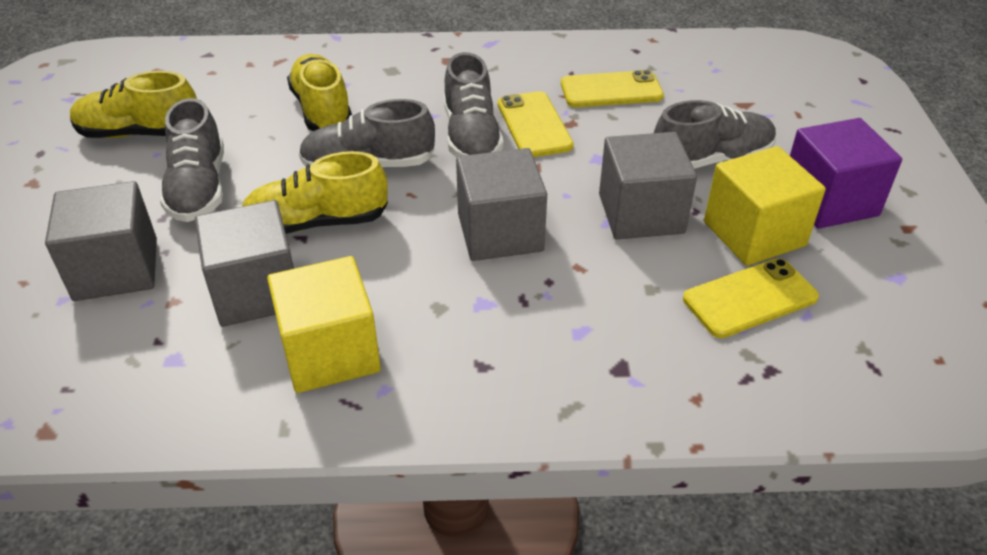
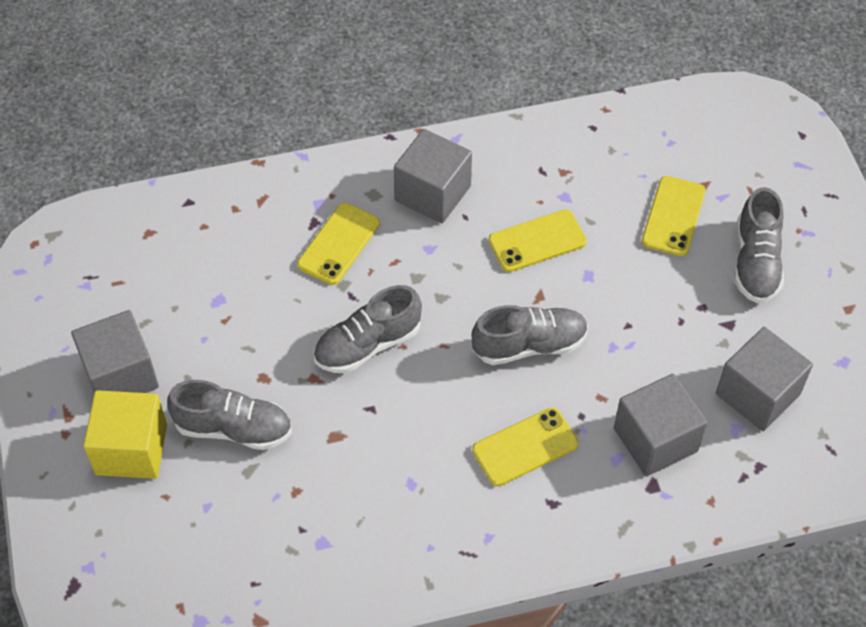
purple cube: 1 -> 0
yellow cube: 2 -> 1
yellow phone: 3 -> 4
yellow shoe: 3 -> 0

